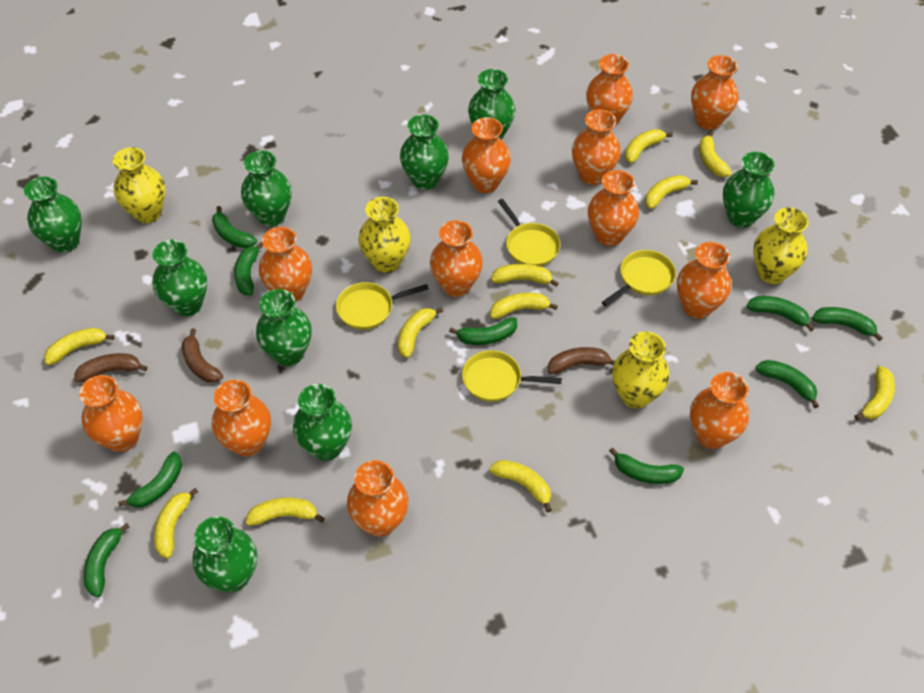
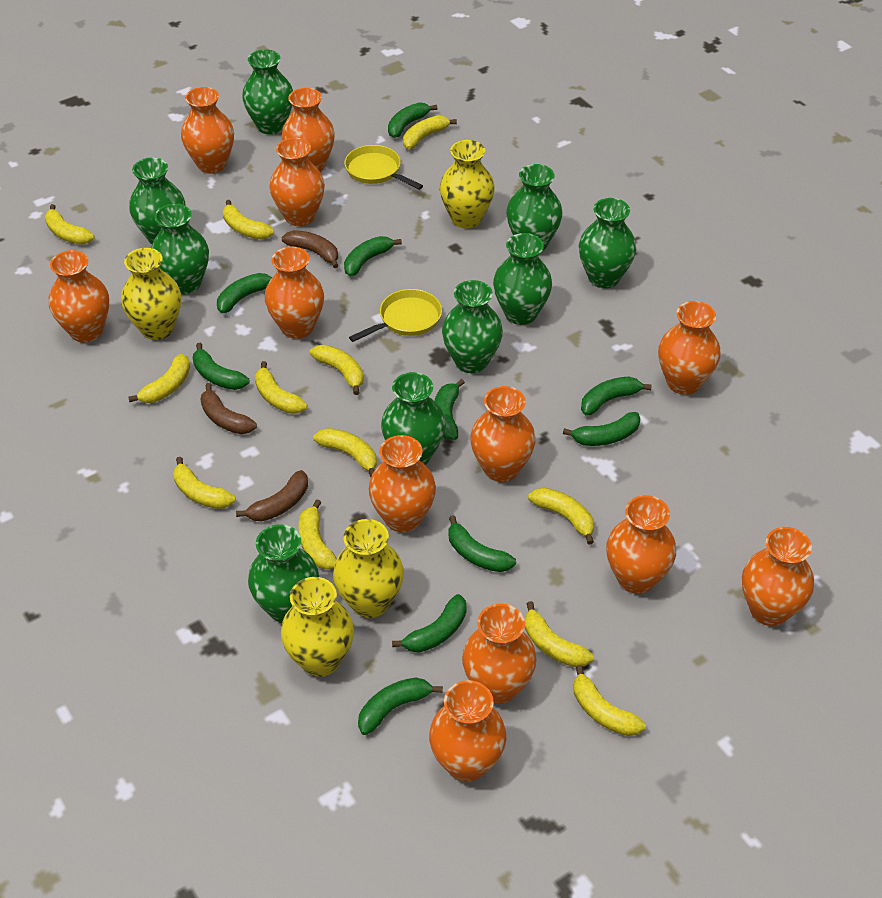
green banana: 9 -> 10
yellow banana: 11 -> 12
yellow pan: 4 -> 2

